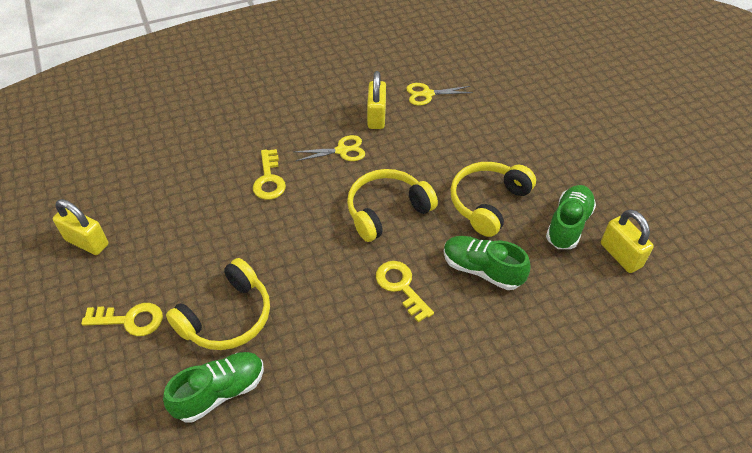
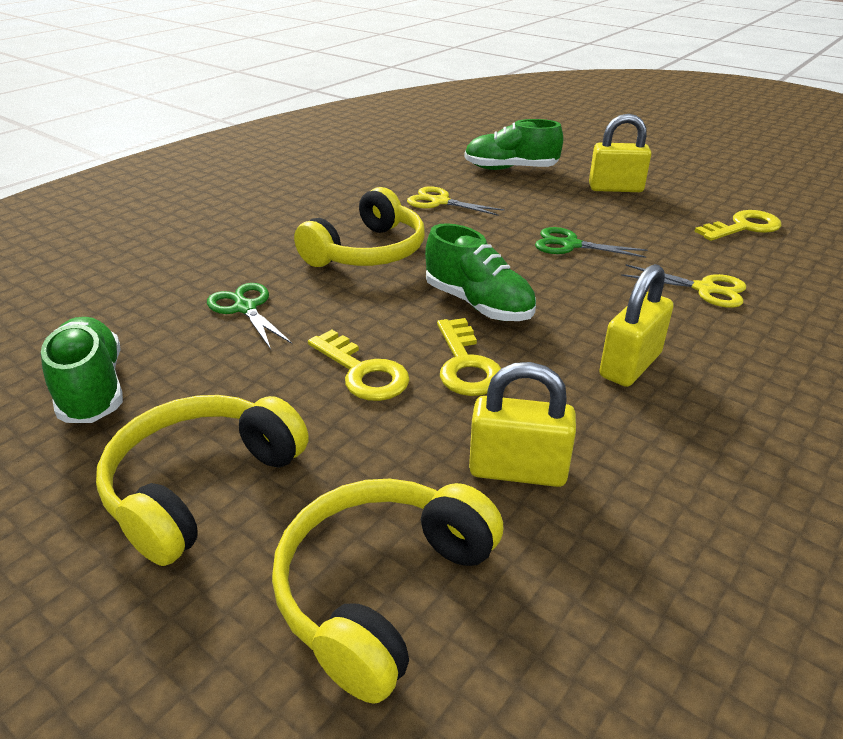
green scissors: 0 -> 2

